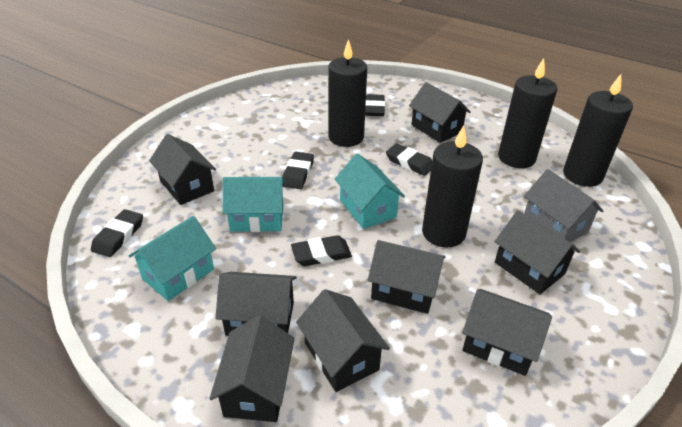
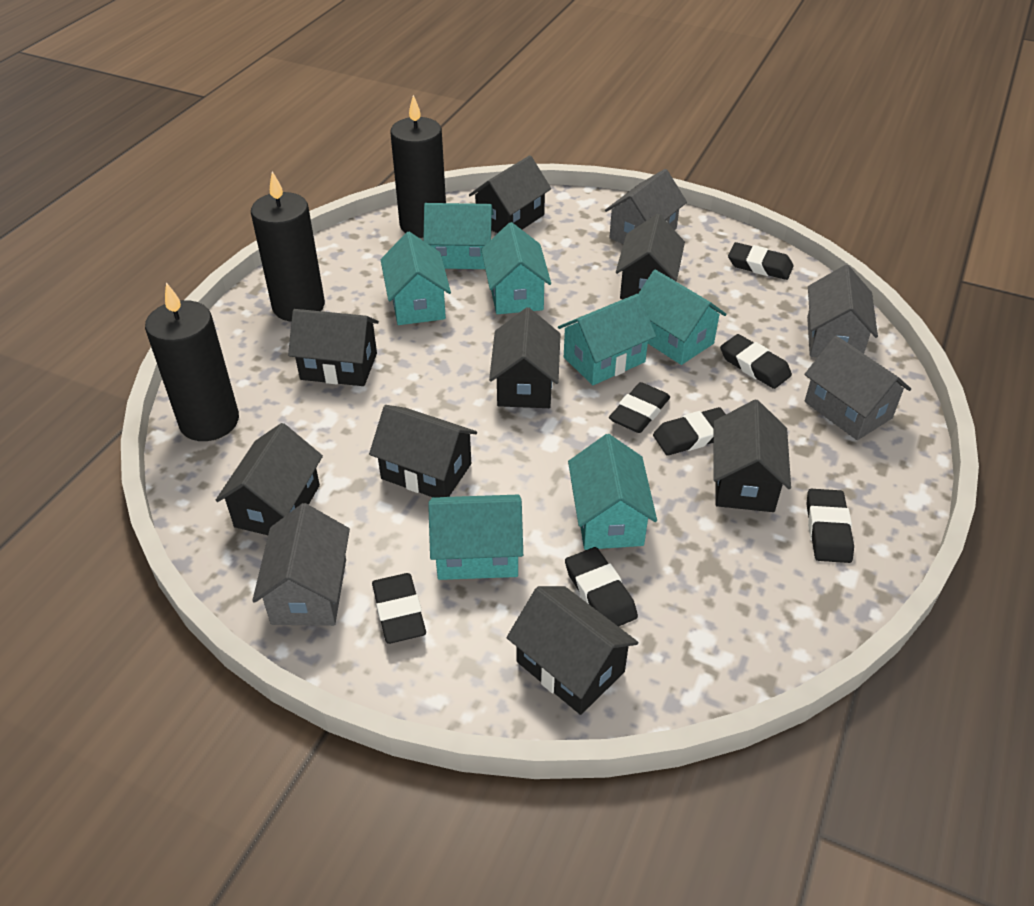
black candle: 4 -> 3
black eraser: 5 -> 7
grey house: 1 -> 4
turquoise house: 3 -> 7

